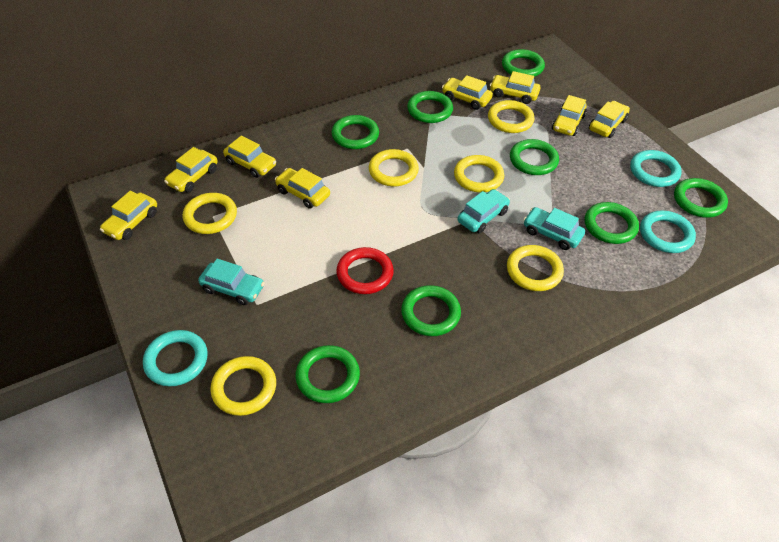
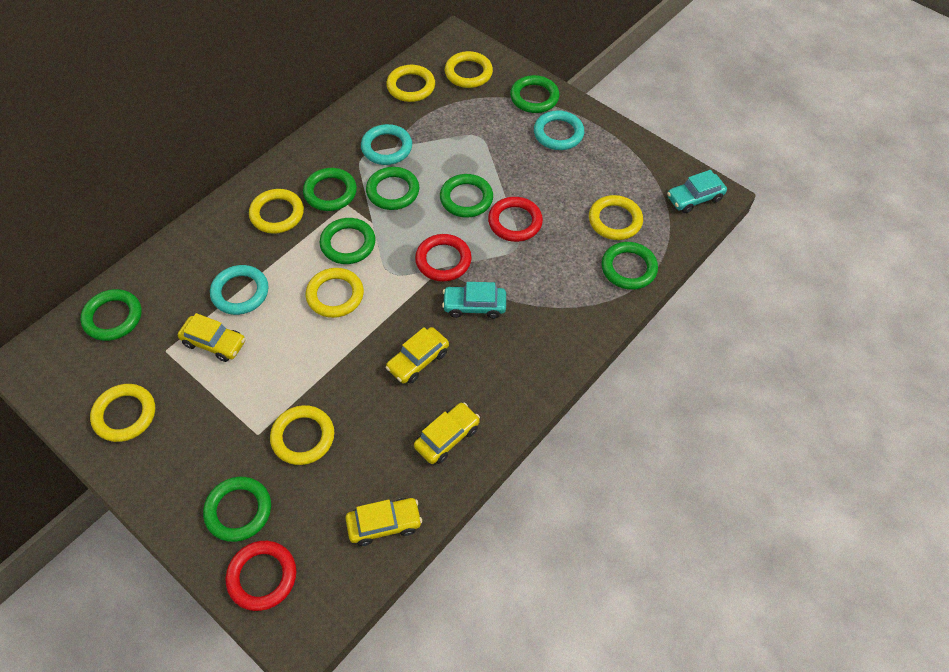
red ring: 1 -> 3
turquoise car: 3 -> 2
yellow car: 8 -> 4
yellow ring: 6 -> 7

